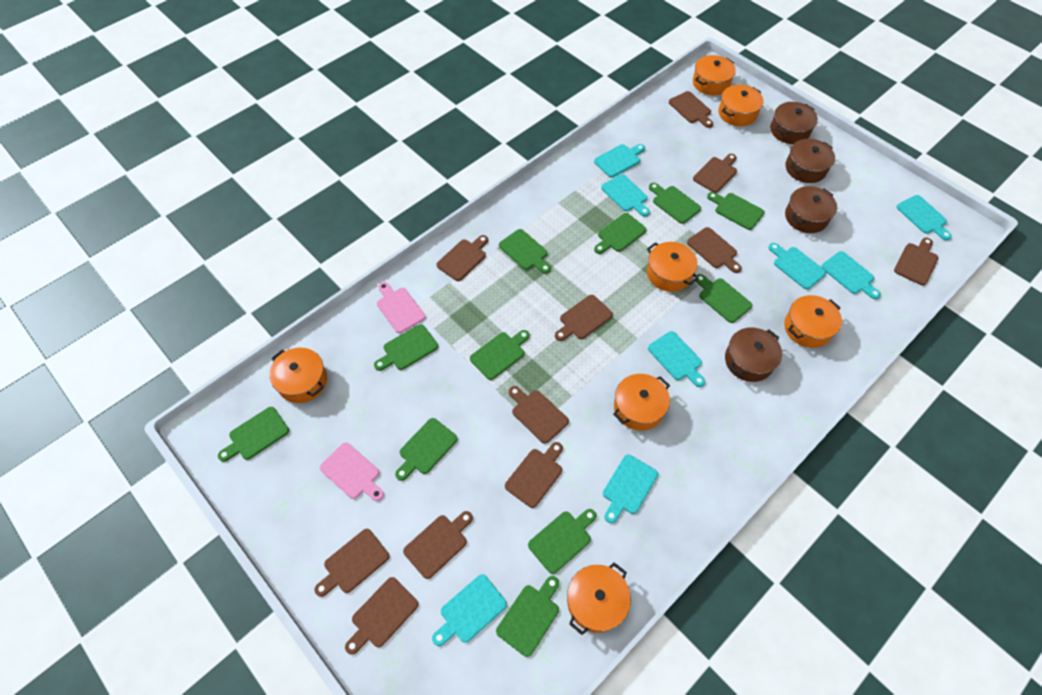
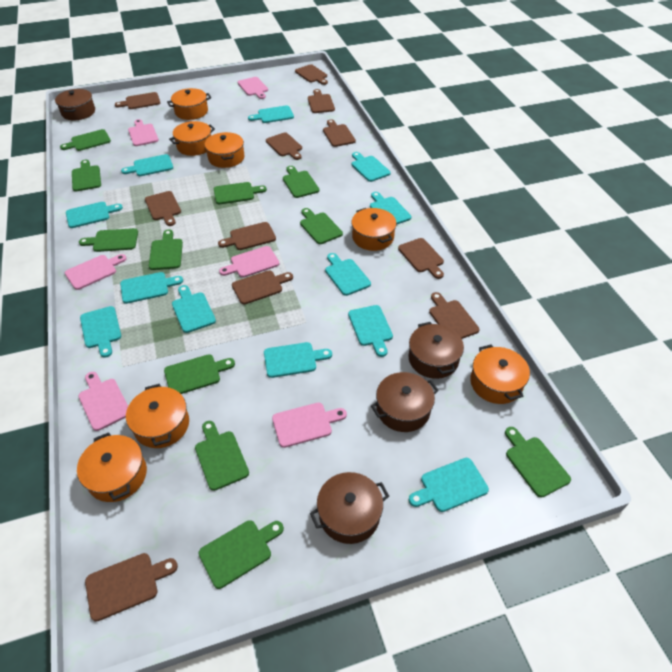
pink cutting board: 2 -> 6
turquoise cutting board: 8 -> 12

